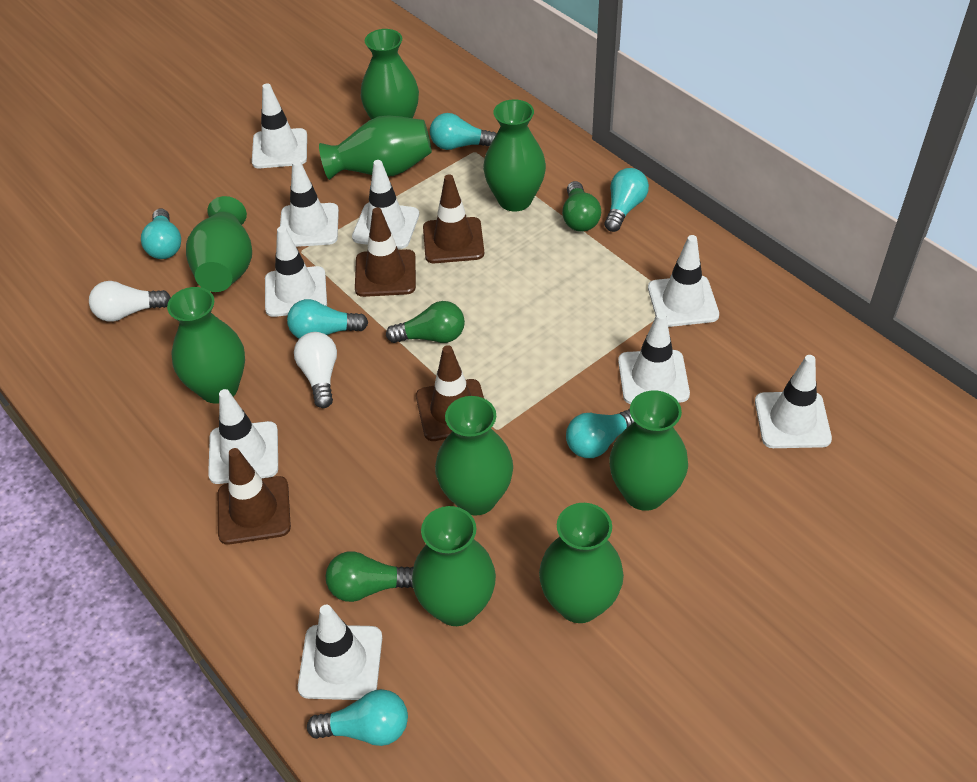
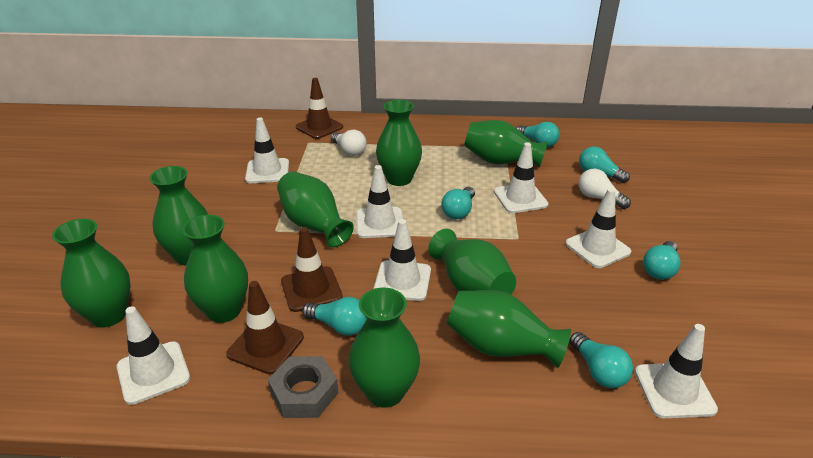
brown traffic cone: 4 -> 3
green light bulb: 3 -> 0
grey nut: 0 -> 1
white traffic cone: 9 -> 7

